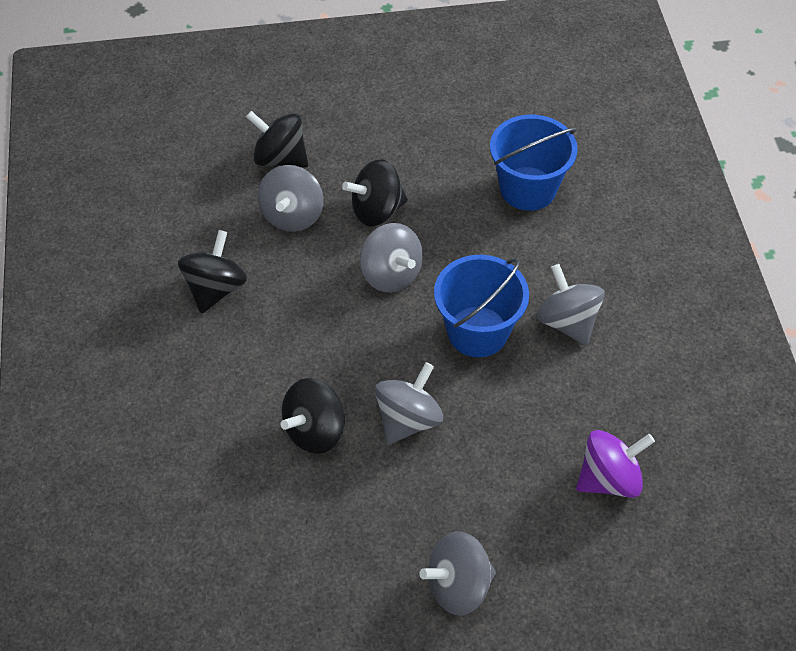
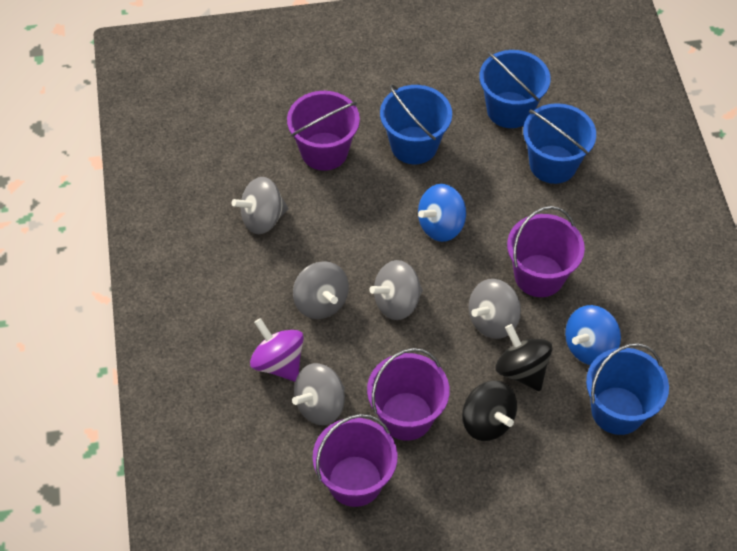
black spinning top: 4 -> 2
blue bucket: 2 -> 4
blue spinning top: 0 -> 2
purple bucket: 0 -> 4

